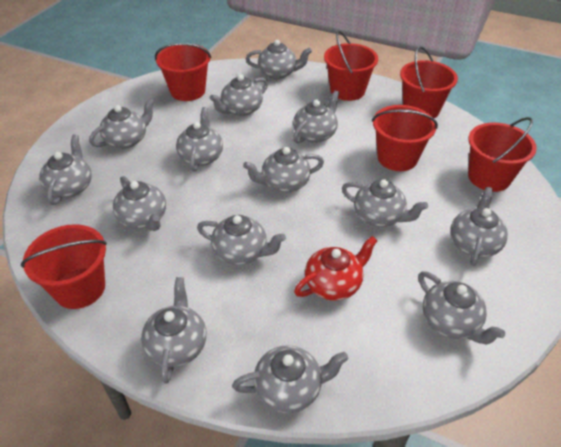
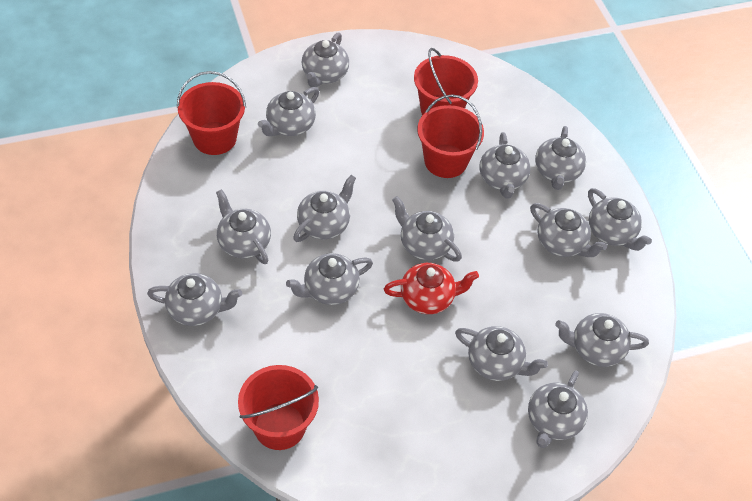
red bucket: 6 -> 4

